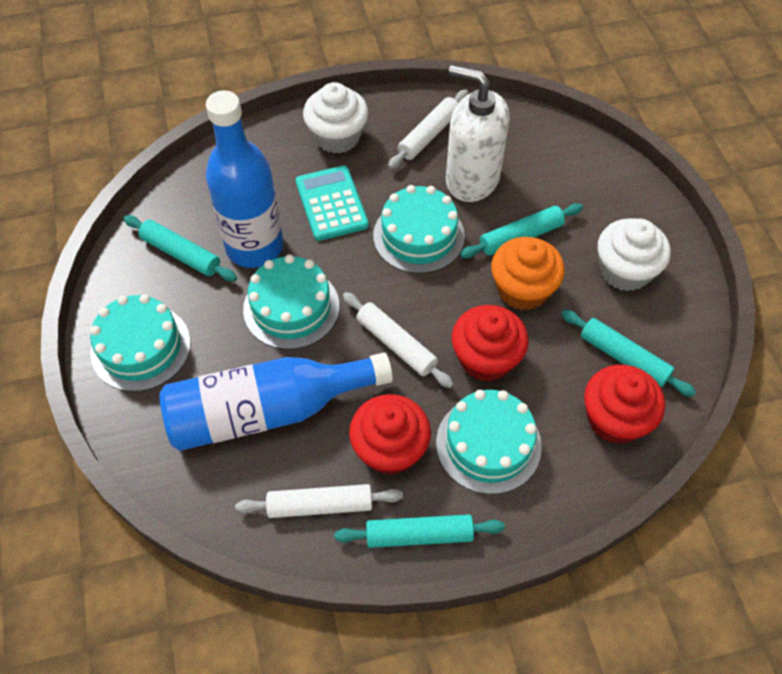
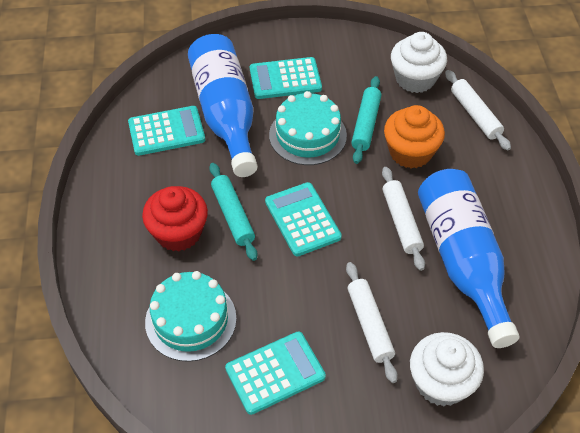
red cupcake: 3 -> 1
turquoise cake: 4 -> 2
turquoise calculator: 1 -> 4
turquoise rolling pin: 4 -> 2
white soap dispenser: 1 -> 0

